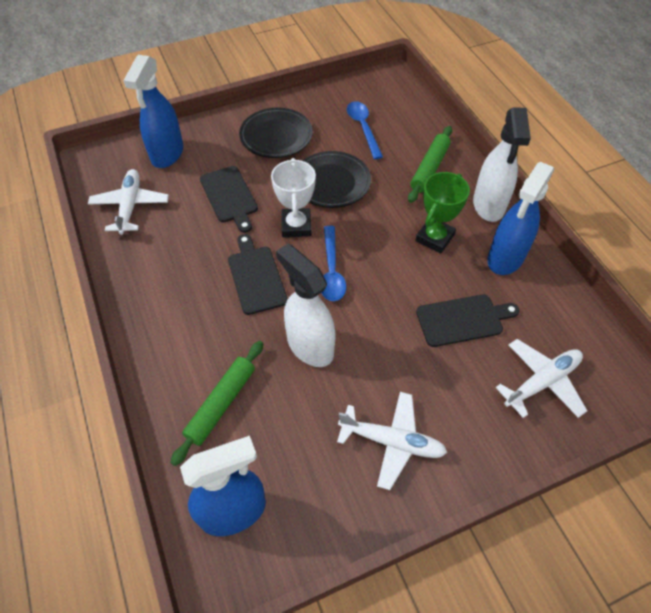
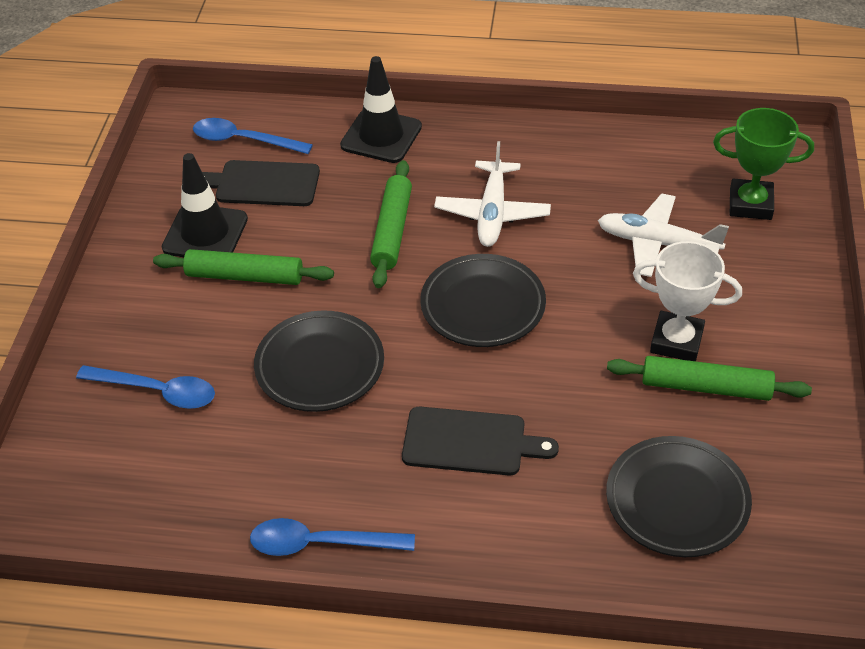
black cutting board: 3 -> 2
black plate: 2 -> 3
black traffic cone: 0 -> 2
blue spoon: 2 -> 3
blue spray bottle: 3 -> 0
green rolling pin: 2 -> 3
white plane: 3 -> 2
white spray bottle: 2 -> 0

